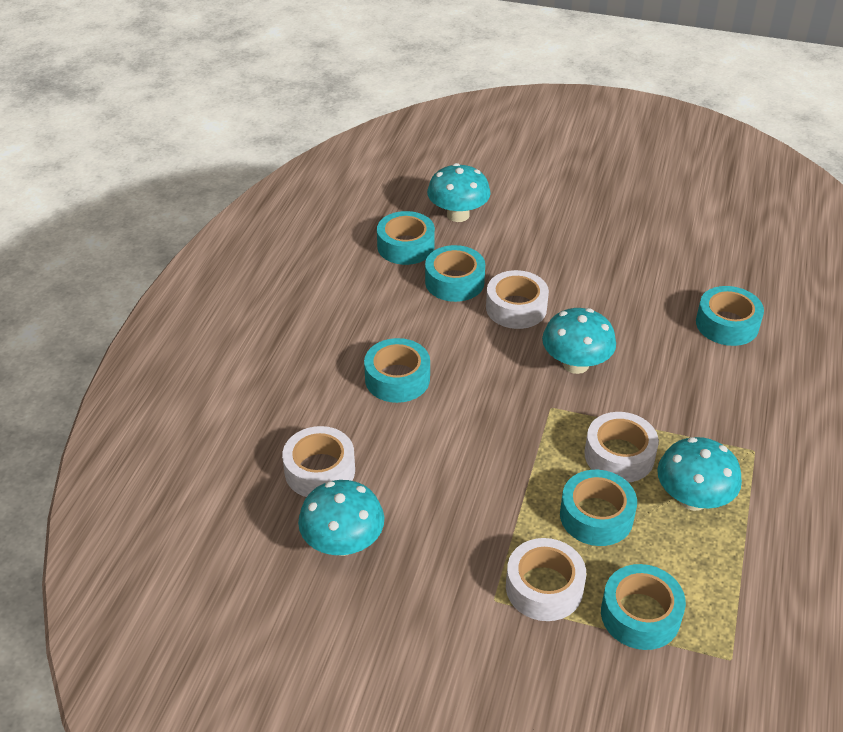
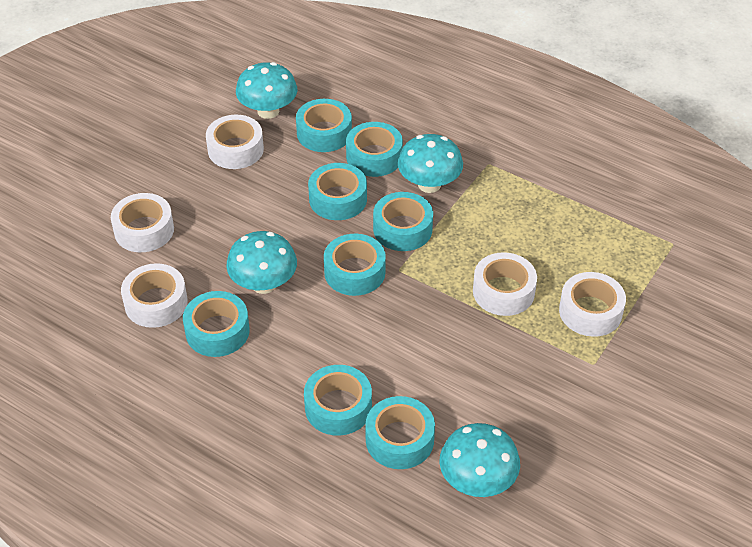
turquoise tape: 6 -> 8
white tape: 4 -> 5

